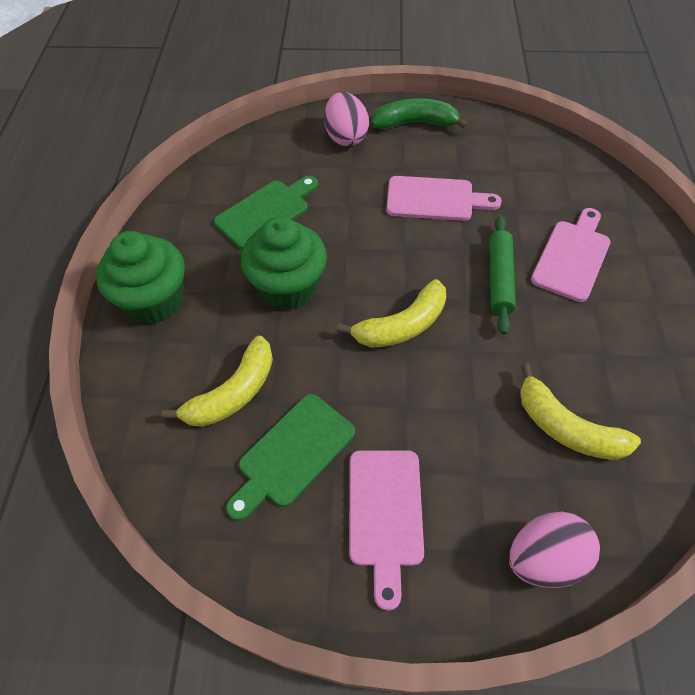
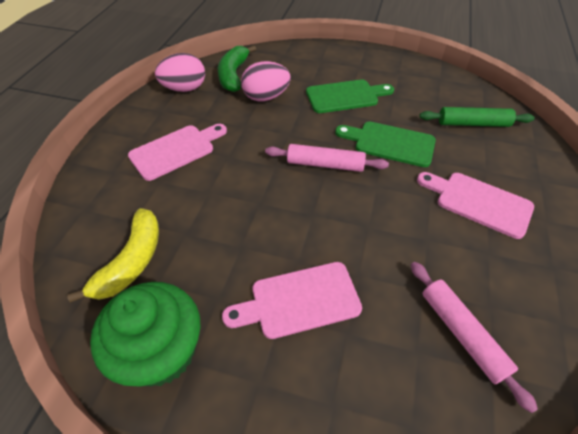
green cupcake: 2 -> 1
pink rolling pin: 0 -> 2
yellow banana: 3 -> 1

